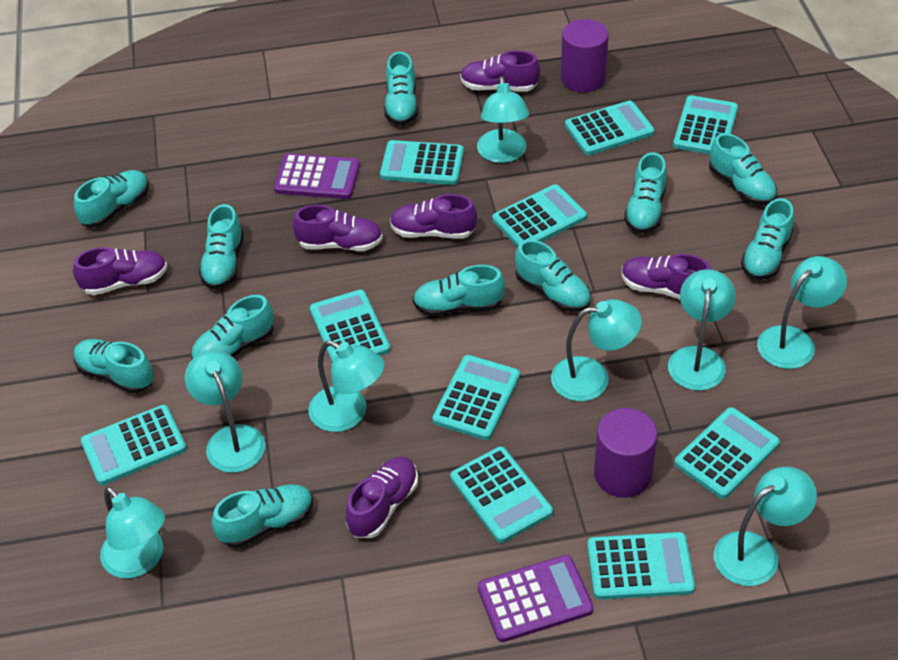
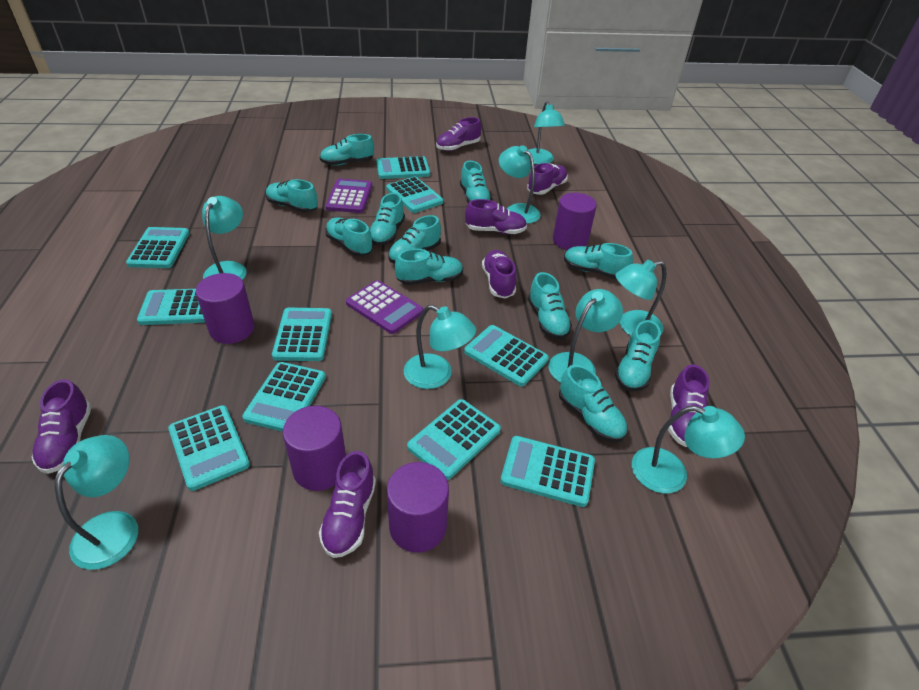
purple cylinder: 2 -> 4
purple shoe: 6 -> 7

